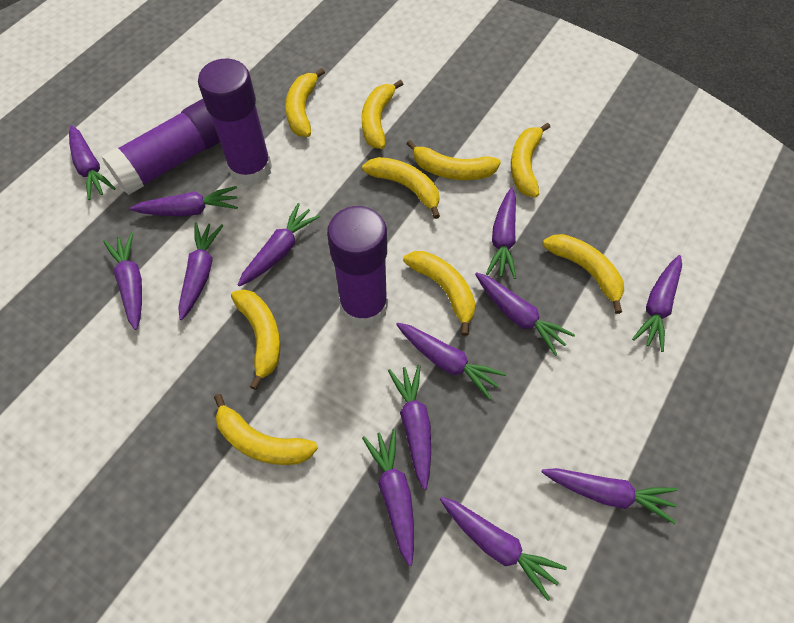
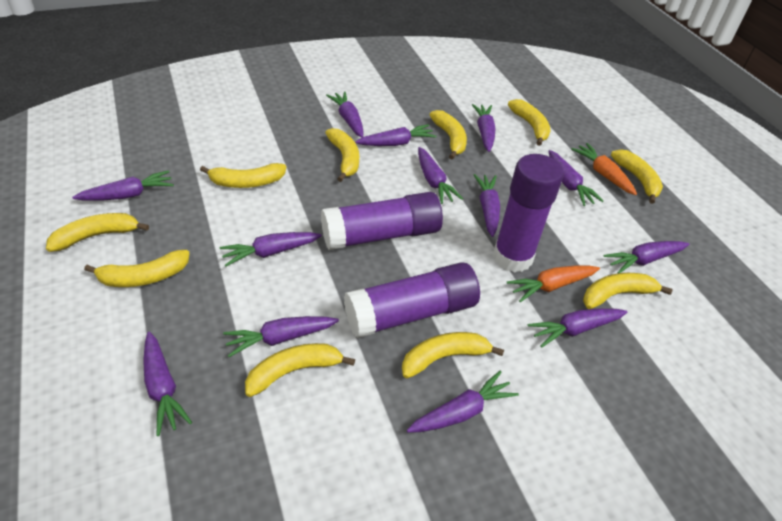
orange carrot: 0 -> 2
yellow banana: 9 -> 10

